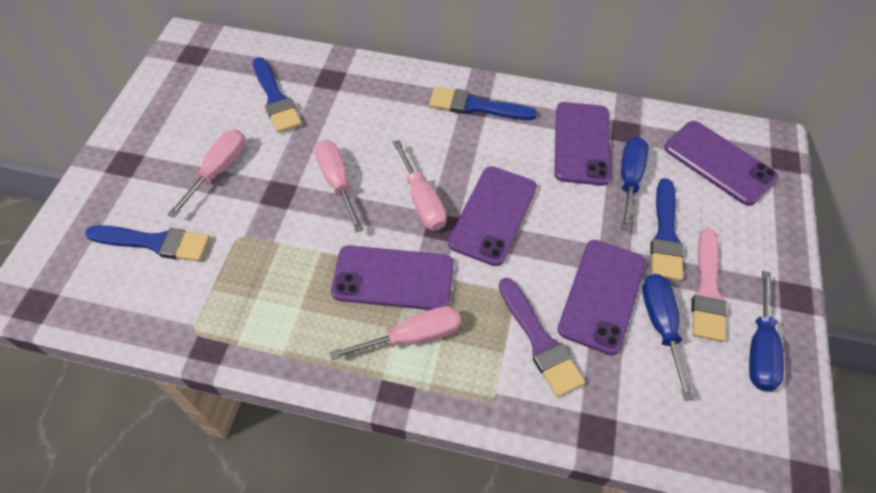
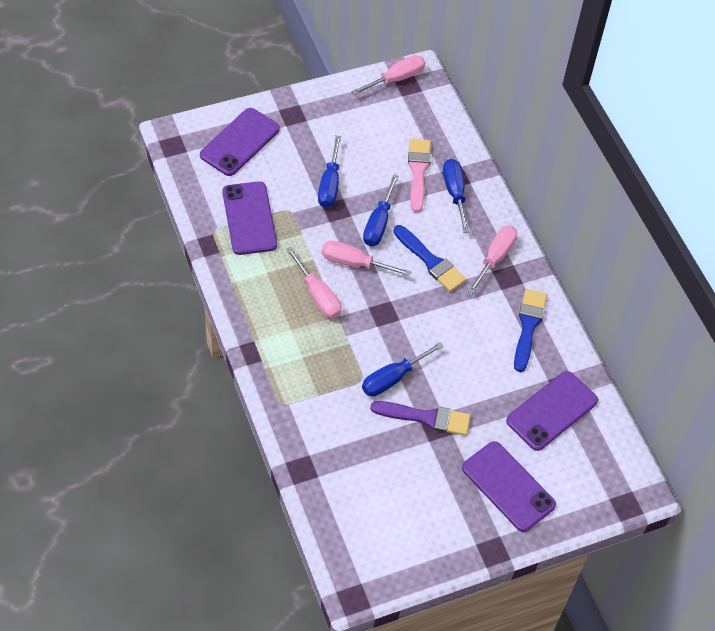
blue brush: 4 -> 2
blue screwdriver: 3 -> 4
purple phone: 5 -> 4

